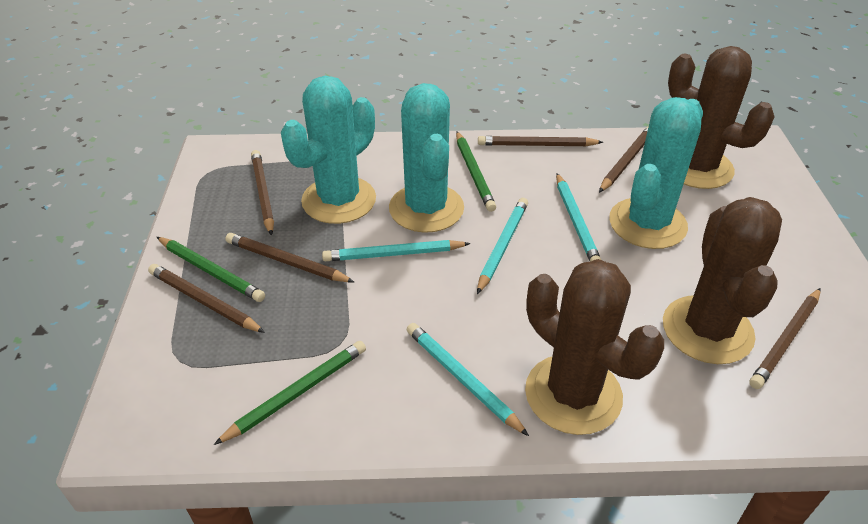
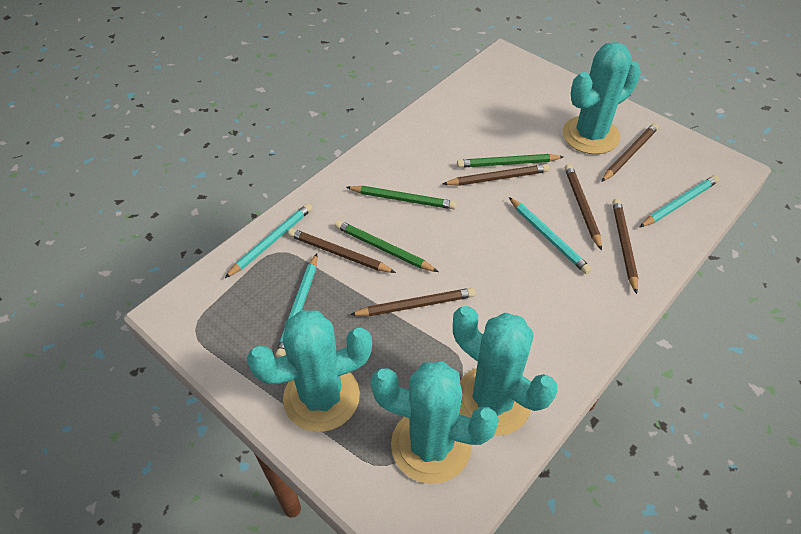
brown cactus: 3 -> 0
turquoise cactus: 3 -> 4

